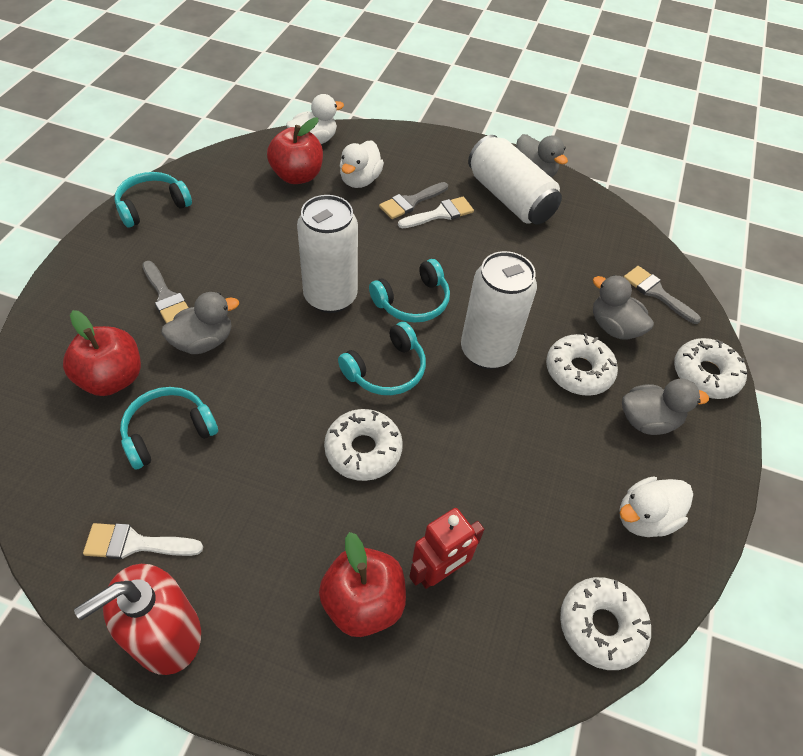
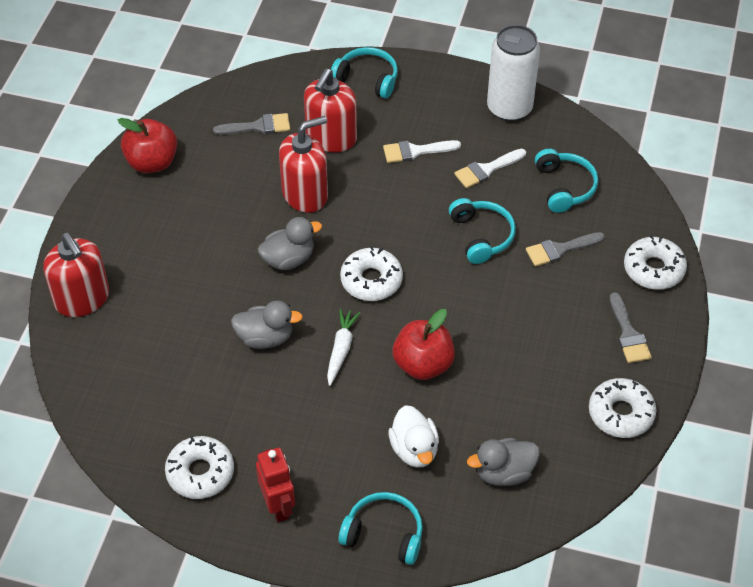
grey duck: 4 -> 3
red apple: 3 -> 2
red soap dispenser: 1 -> 3
white can: 3 -> 1
white carrot: 0 -> 1
white duck: 3 -> 1

